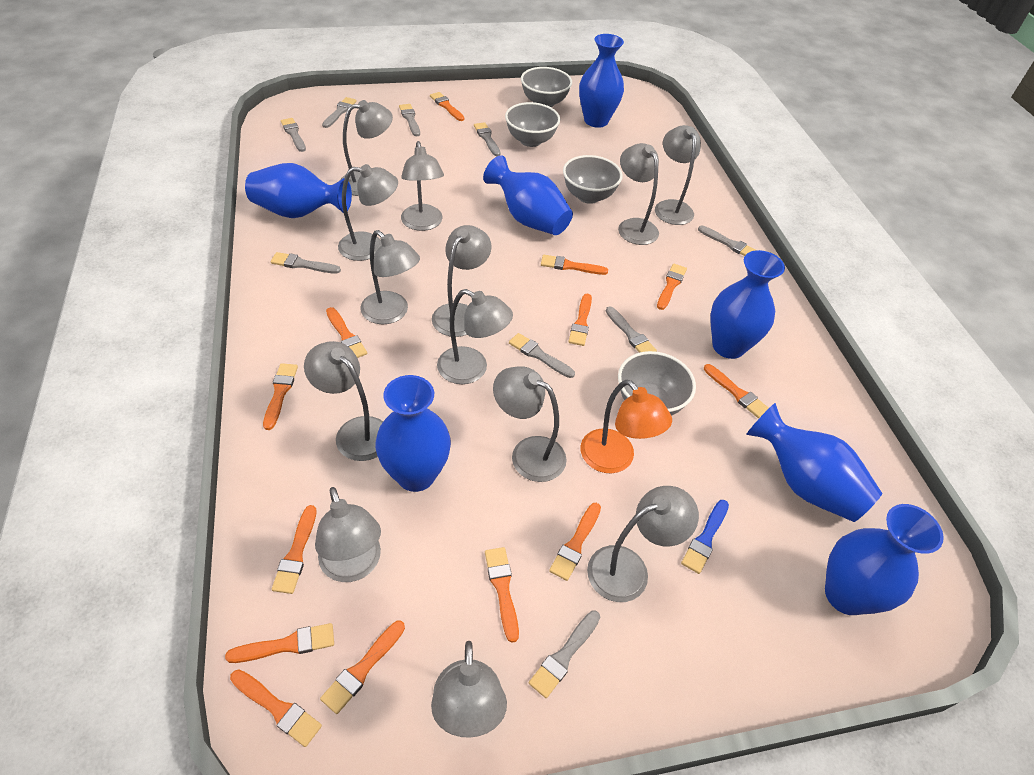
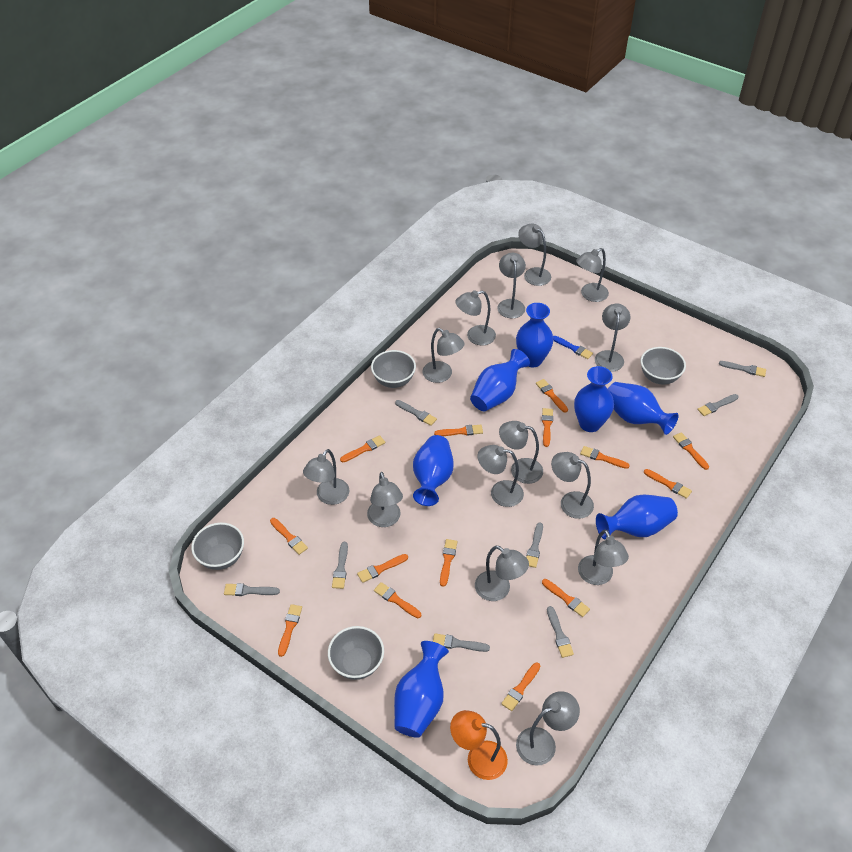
grey brush: 9 -> 8
grey lamp: 13 -> 14
orange brush: 13 -> 14

